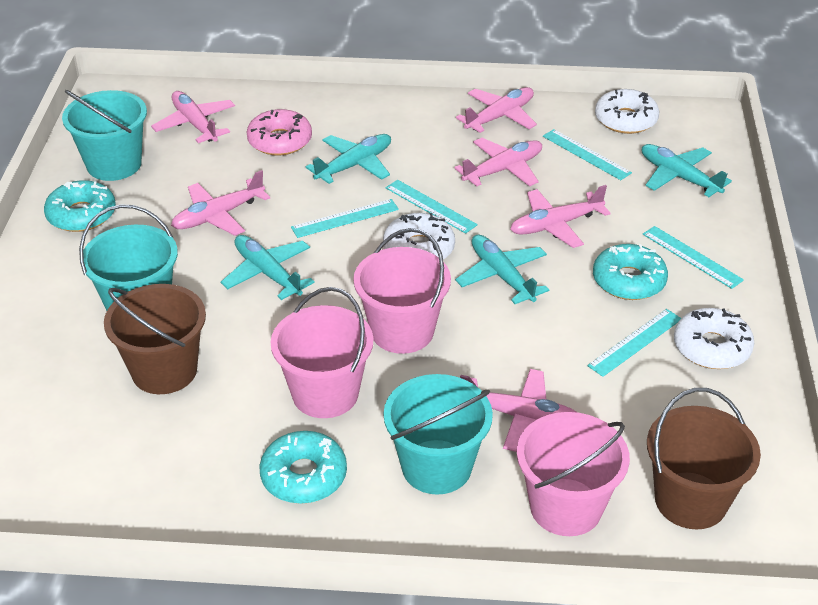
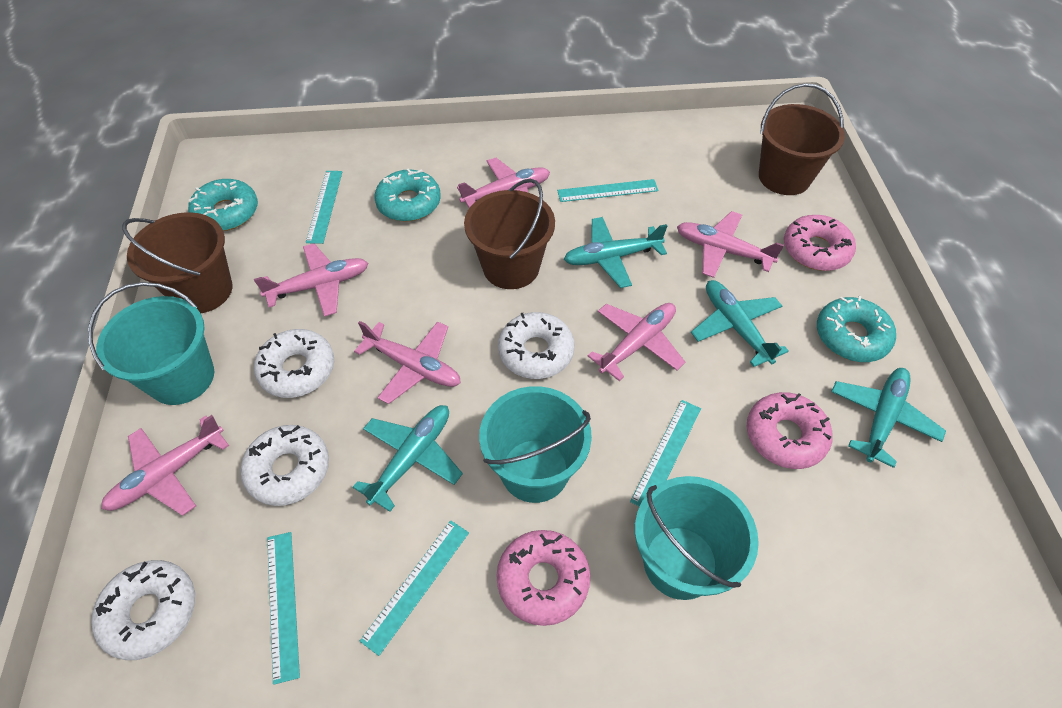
brown bucket: 2 -> 3
pink bucket: 3 -> 0
pink donut: 1 -> 3
white donut: 3 -> 4

